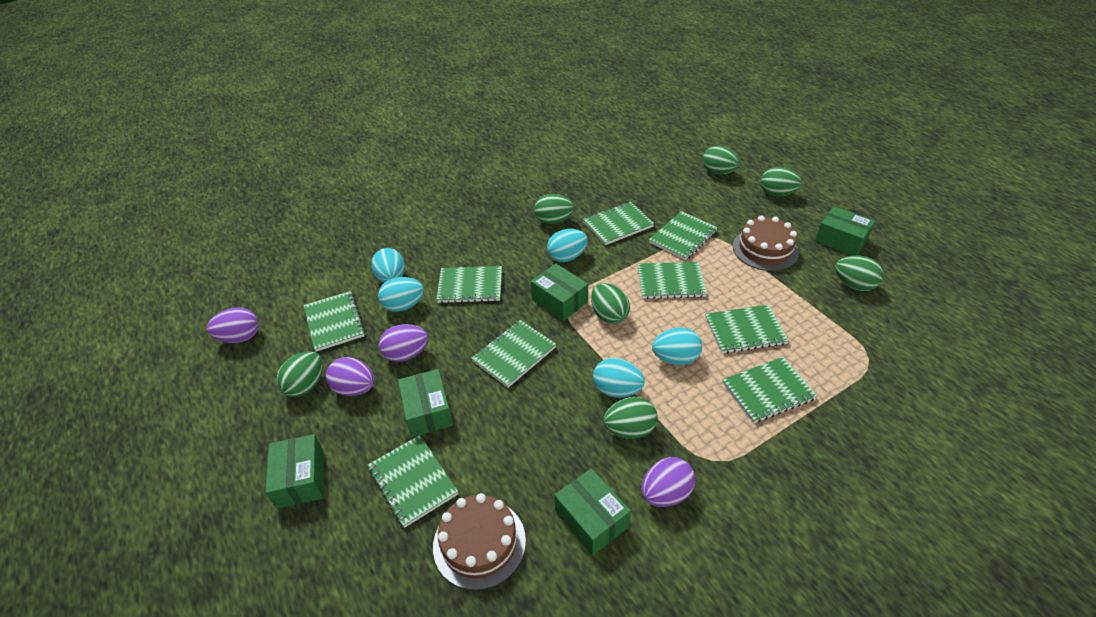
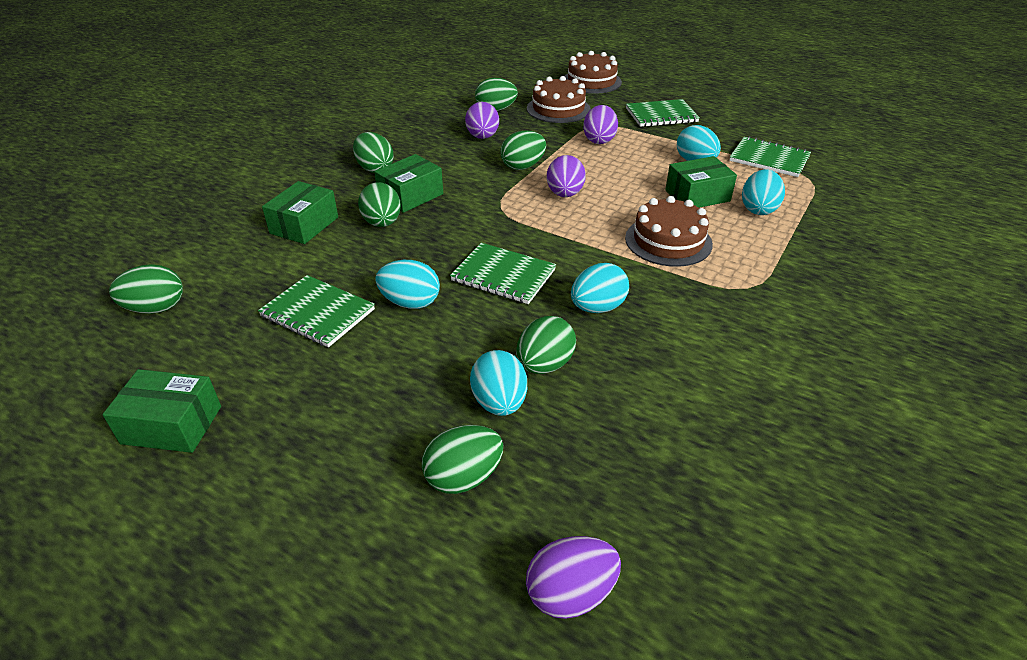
brown cake: 2 -> 3
green box: 5 -> 4
green notebook: 9 -> 4

